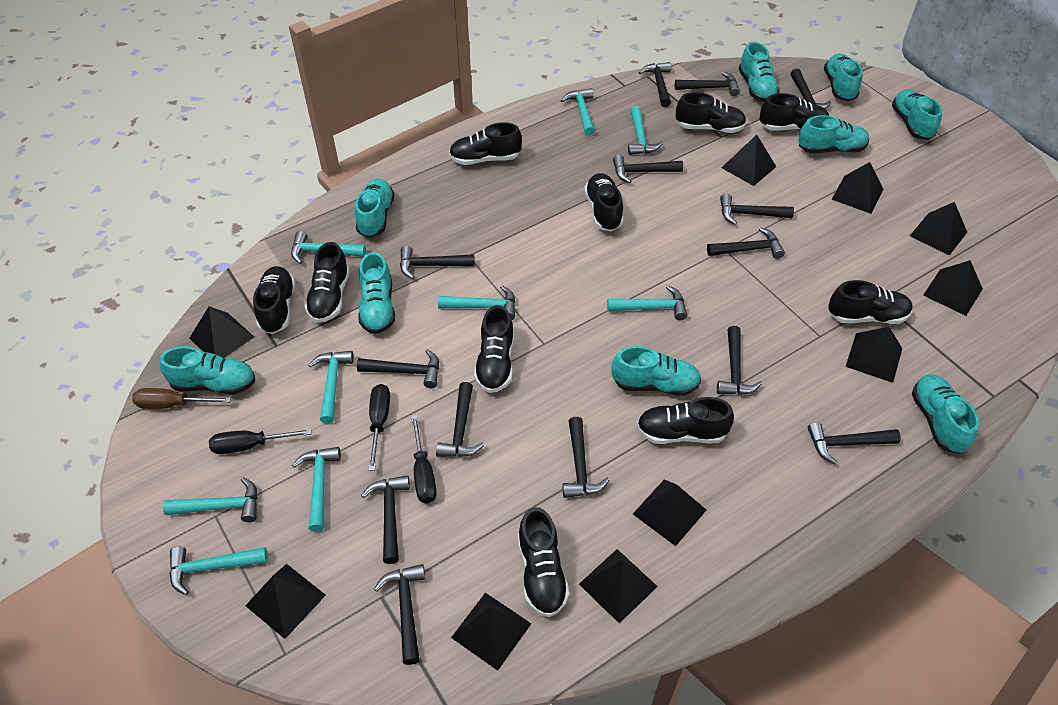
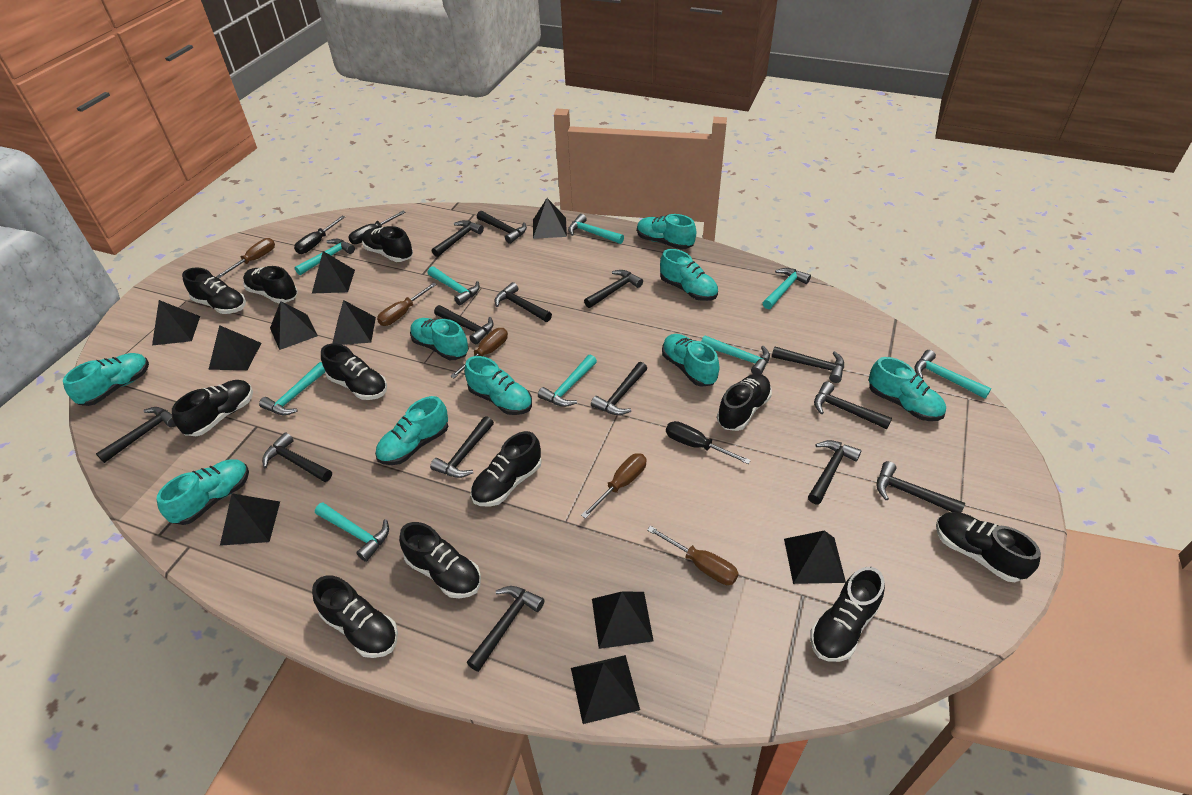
black shoe: 10 -> 11
brown screwdriver: 1 -> 5

